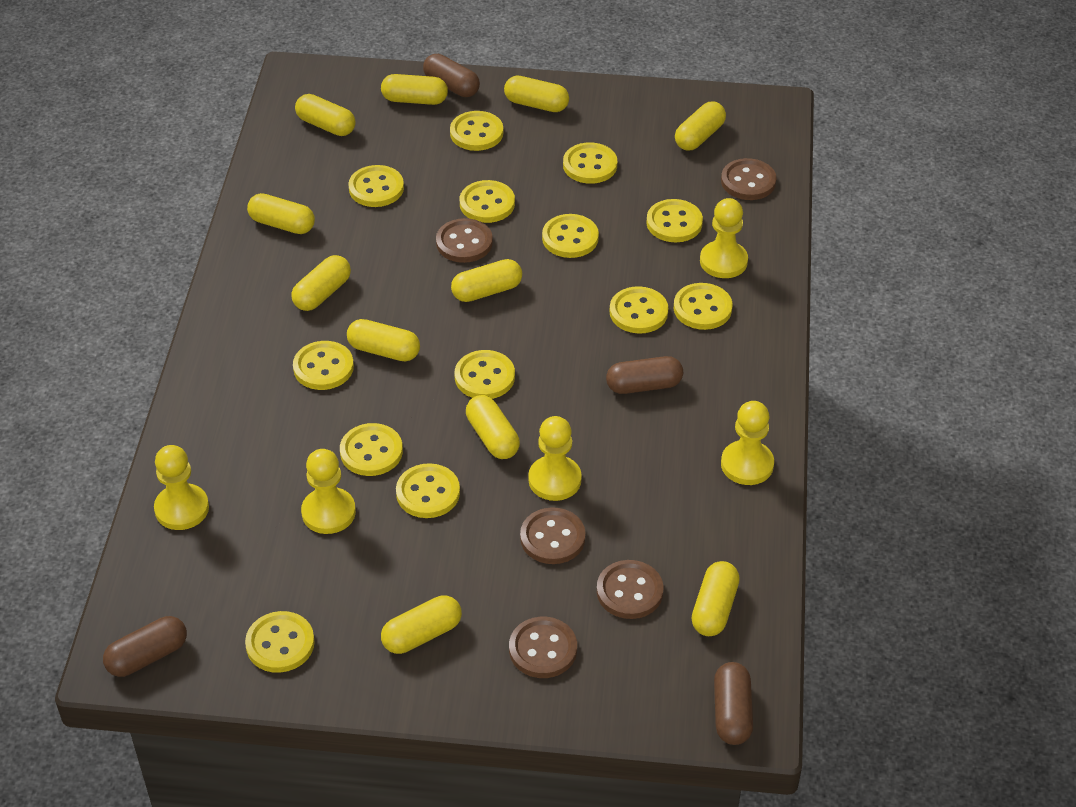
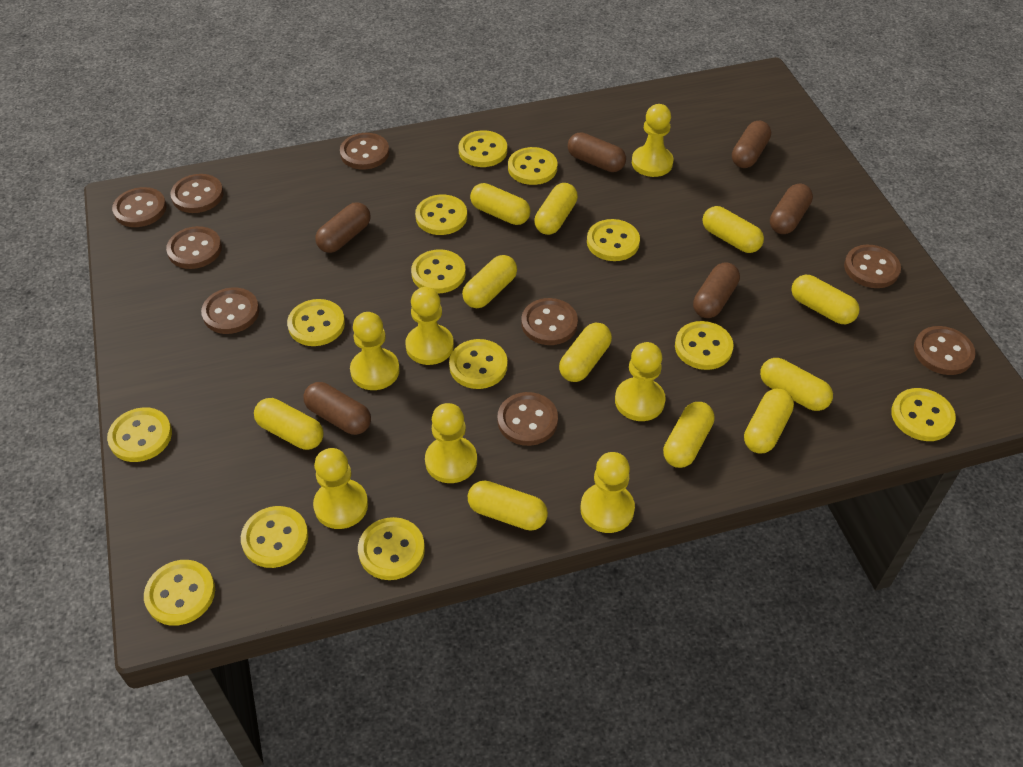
brown button: 5 -> 9
brown capsule: 4 -> 6
yellow pawn: 5 -> 7

